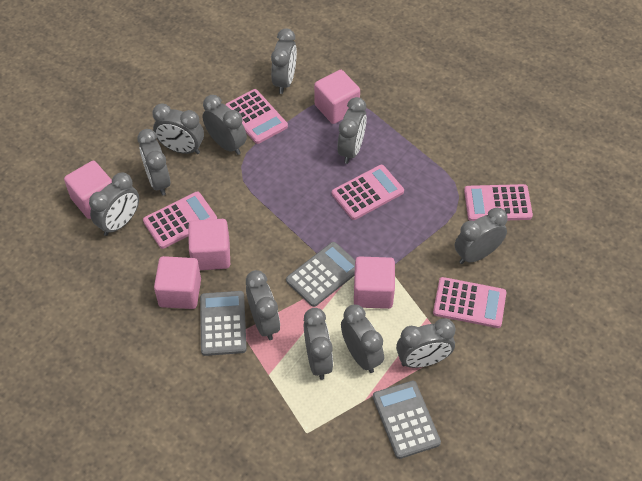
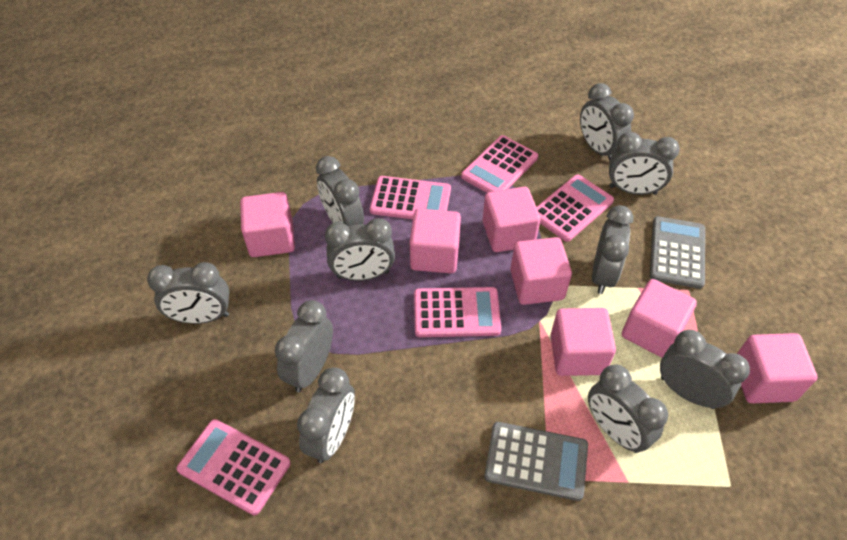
grey calculator: 3 -> 2
grey clock: 11 -> 10
pink cube: 5 -> 7

